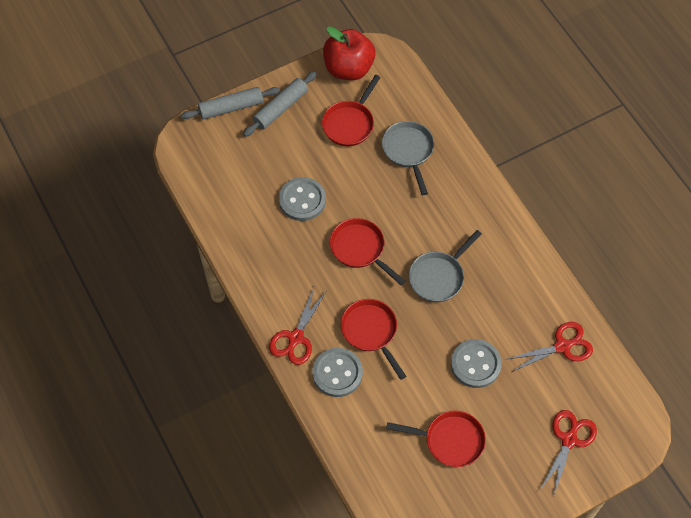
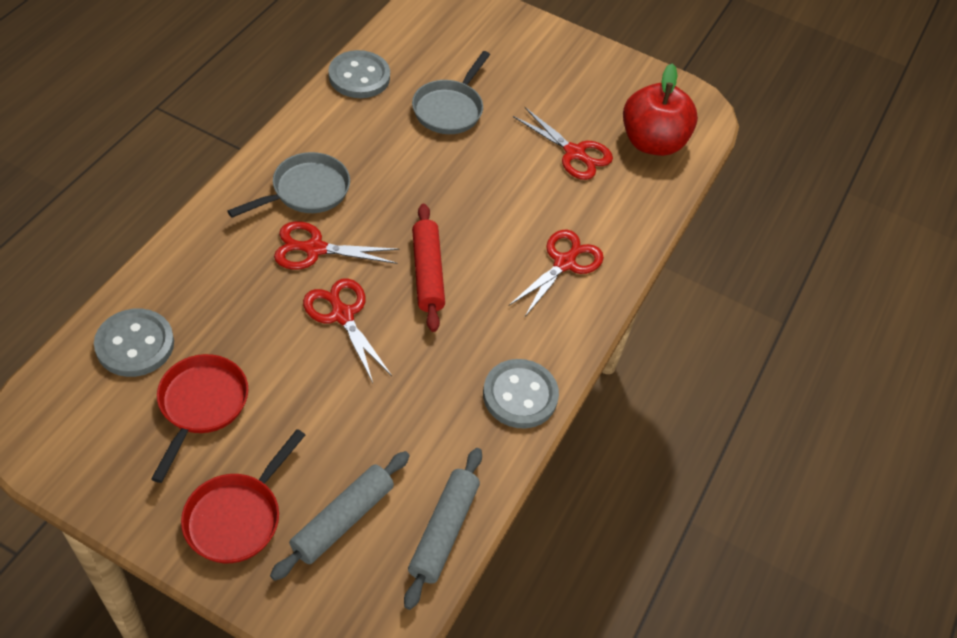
red pan: 4 -> 2
red rolling pin: 0 -> 1
red scissors: 3 -> 4

